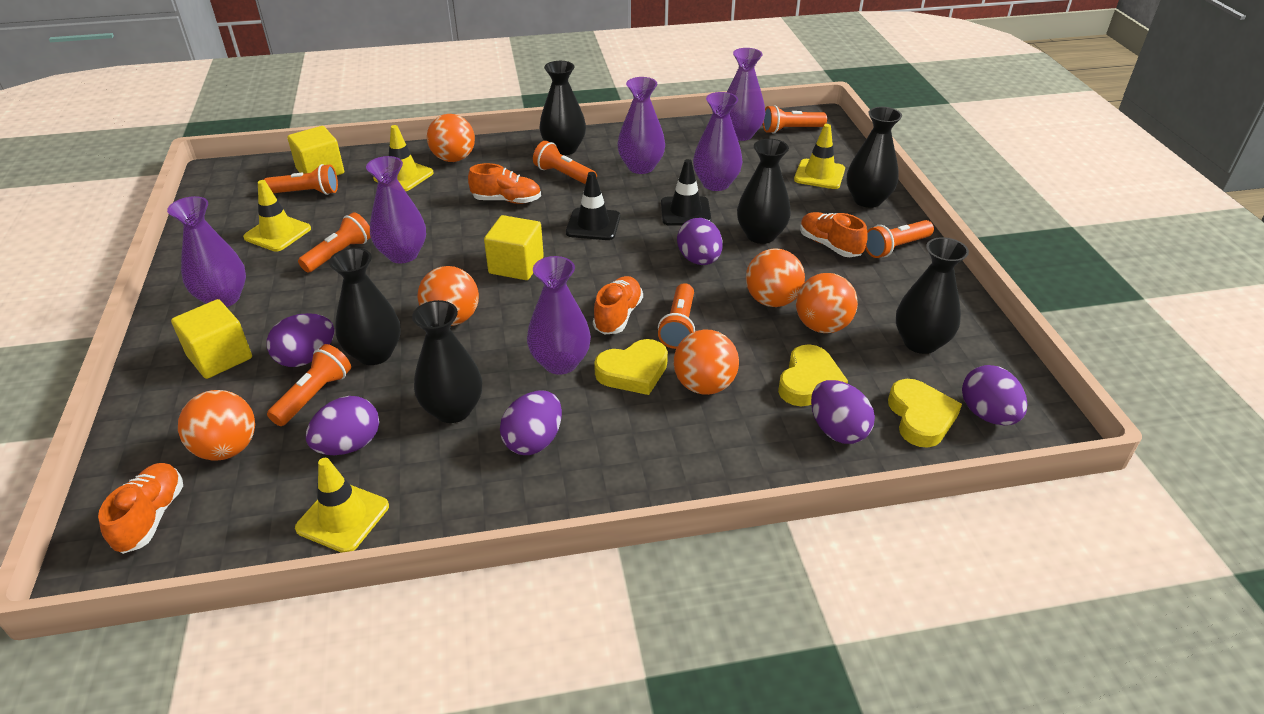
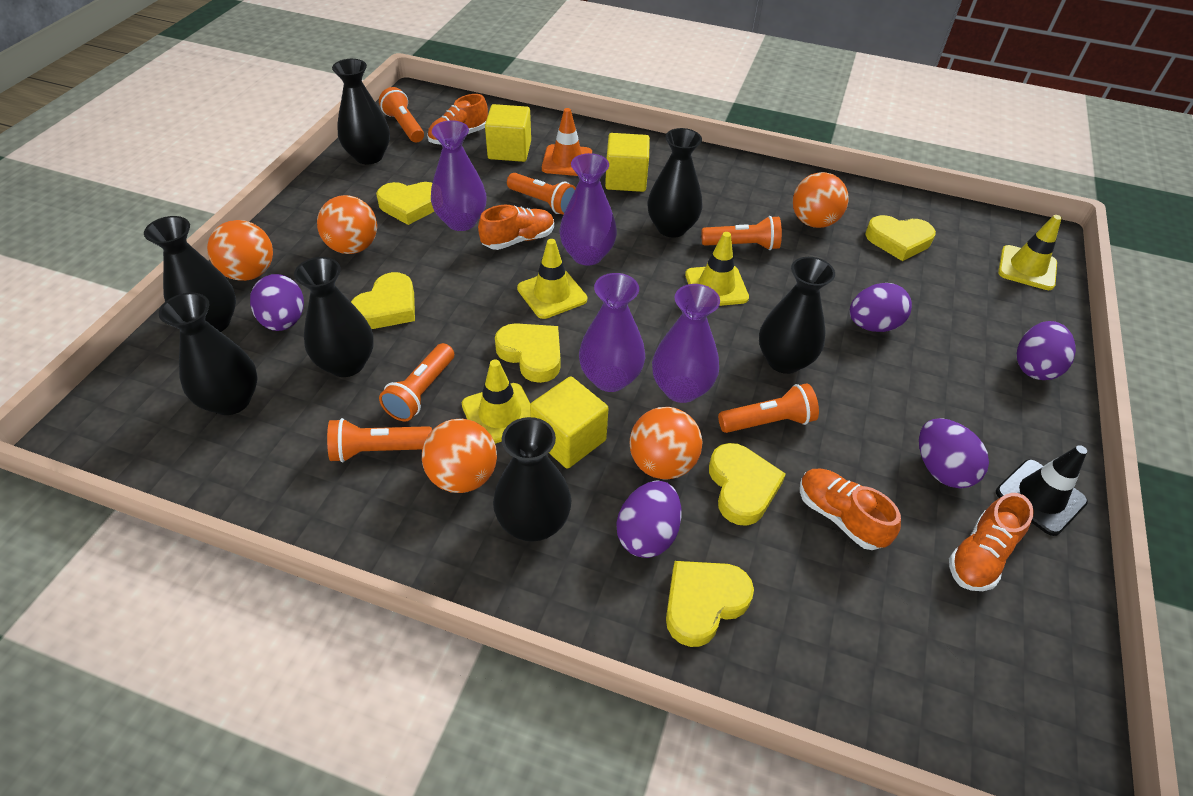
black traffic cone: 2 -> 1
black vase: 6 -> 7
orange ball: 6 -> 5
orange flashlight: 7 -> 6
orange traffic cone: 0 -> 1
purple egg: 6 -> 5
purple vase: 6 -> 4
yellow heart: 3 -> 6

